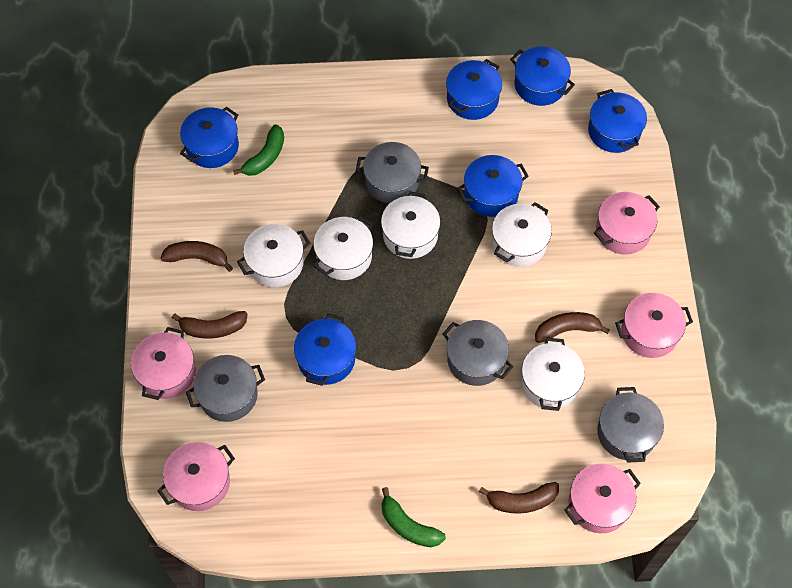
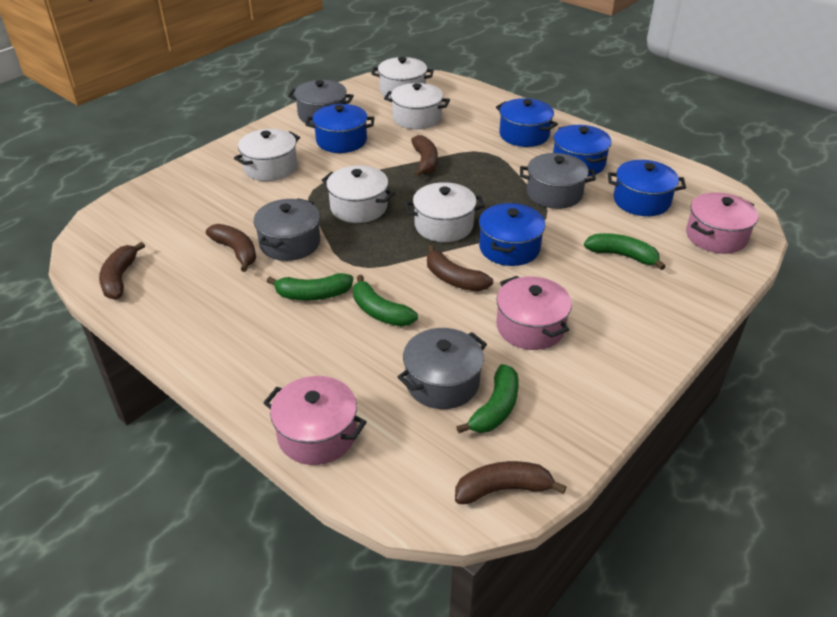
blue pot: 6 -> 5
brown banana: 4 -> 5
green banana: 2 -> 4
pink pot: 5 -> 3

